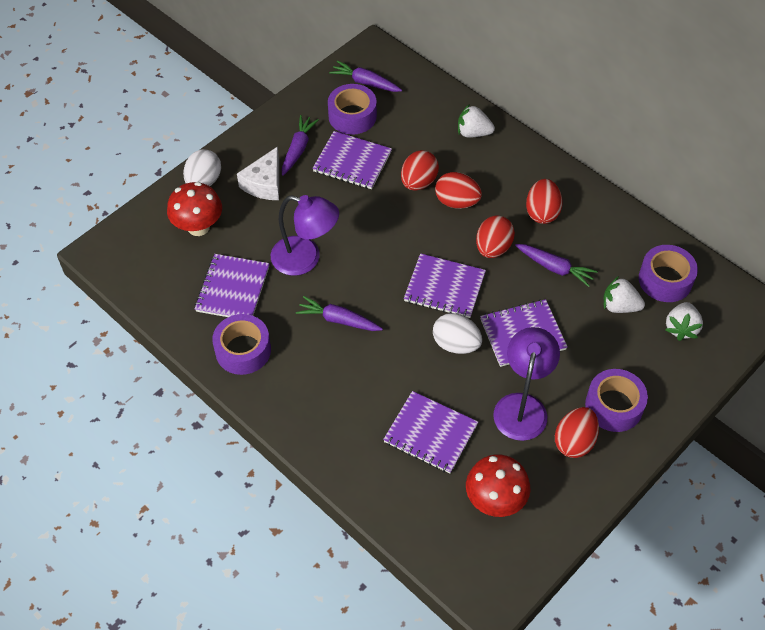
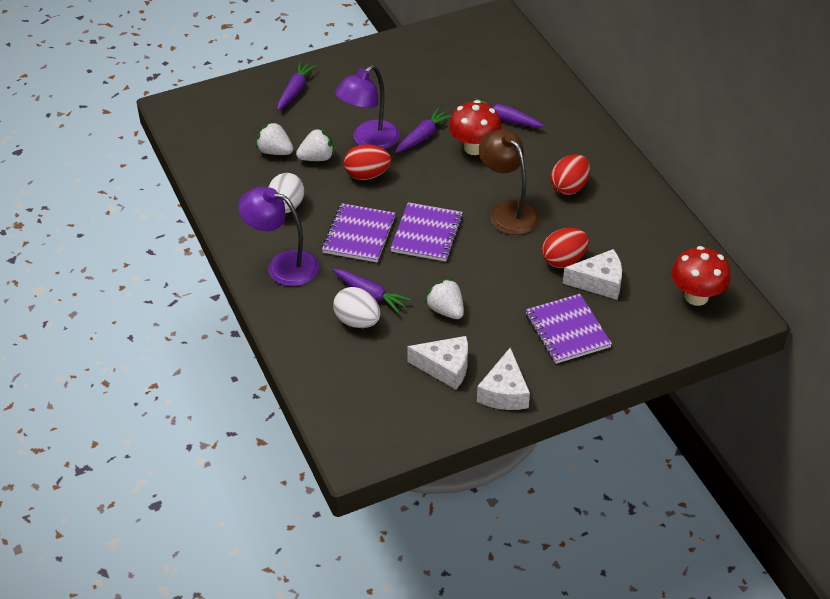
brown lamp: 0 -> 1
purple notebook: 5 -> 3
purple tape: 4 -> 0
red egg: 5 -> 3
white cheese: 1 -> 3

